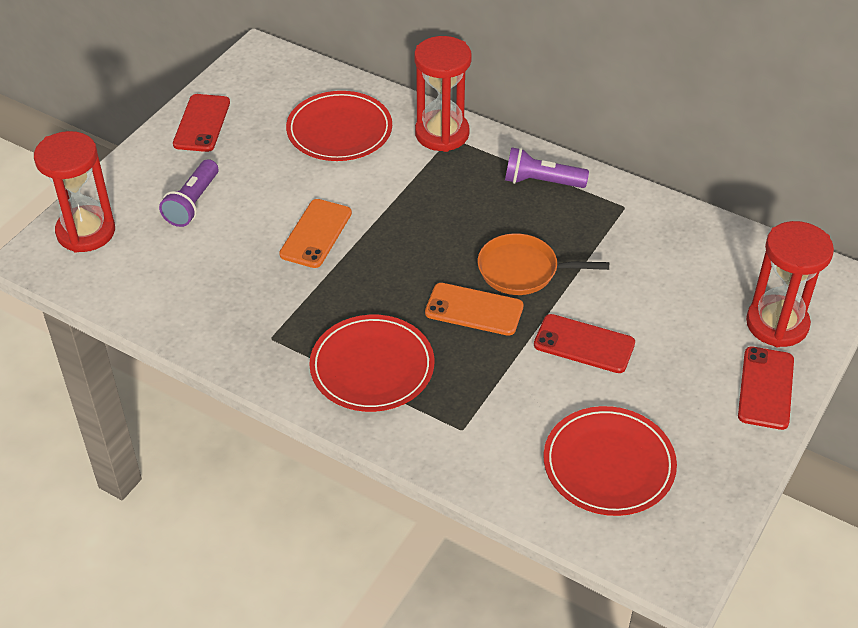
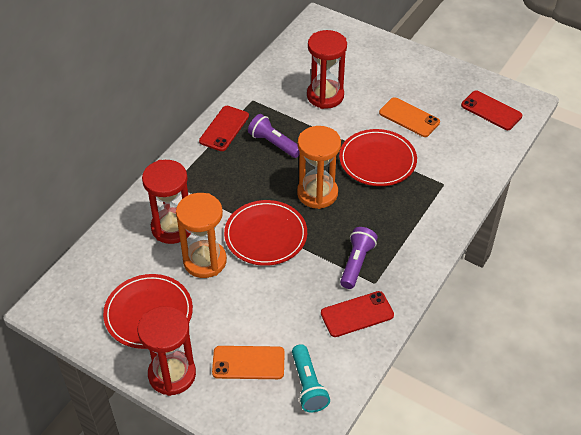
orange hourglass: 0 -> 2
orange pan: 1 -> 0
turquoise flashlight: 0 -> 1

